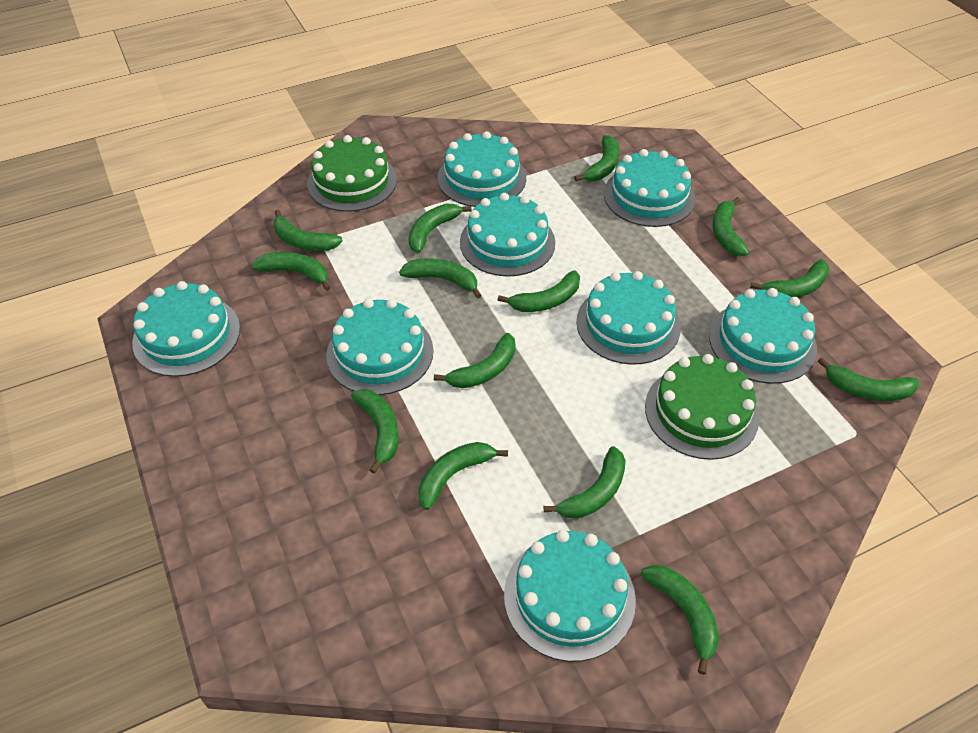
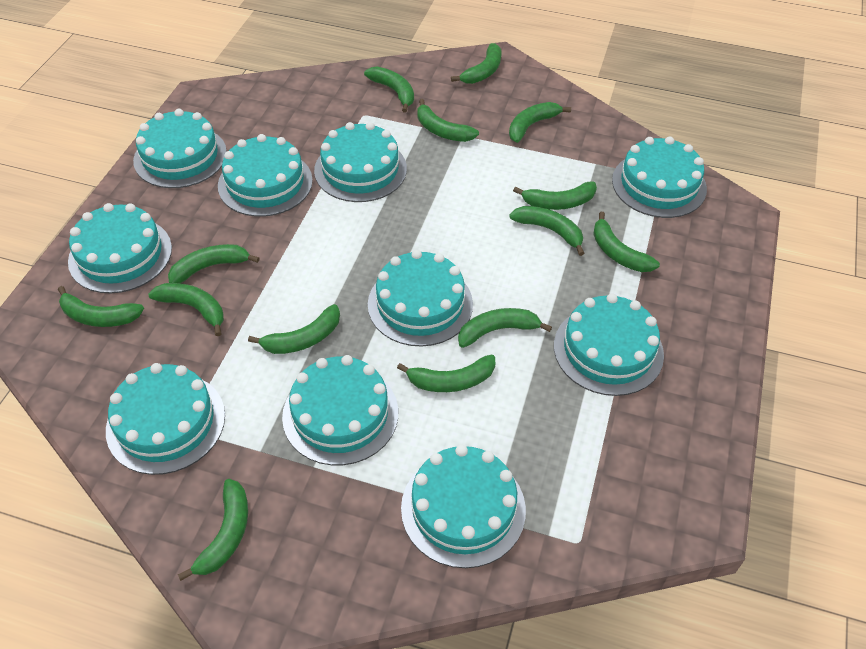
green cake: 2 -> 0
turquoise cake: 8 -> 10

